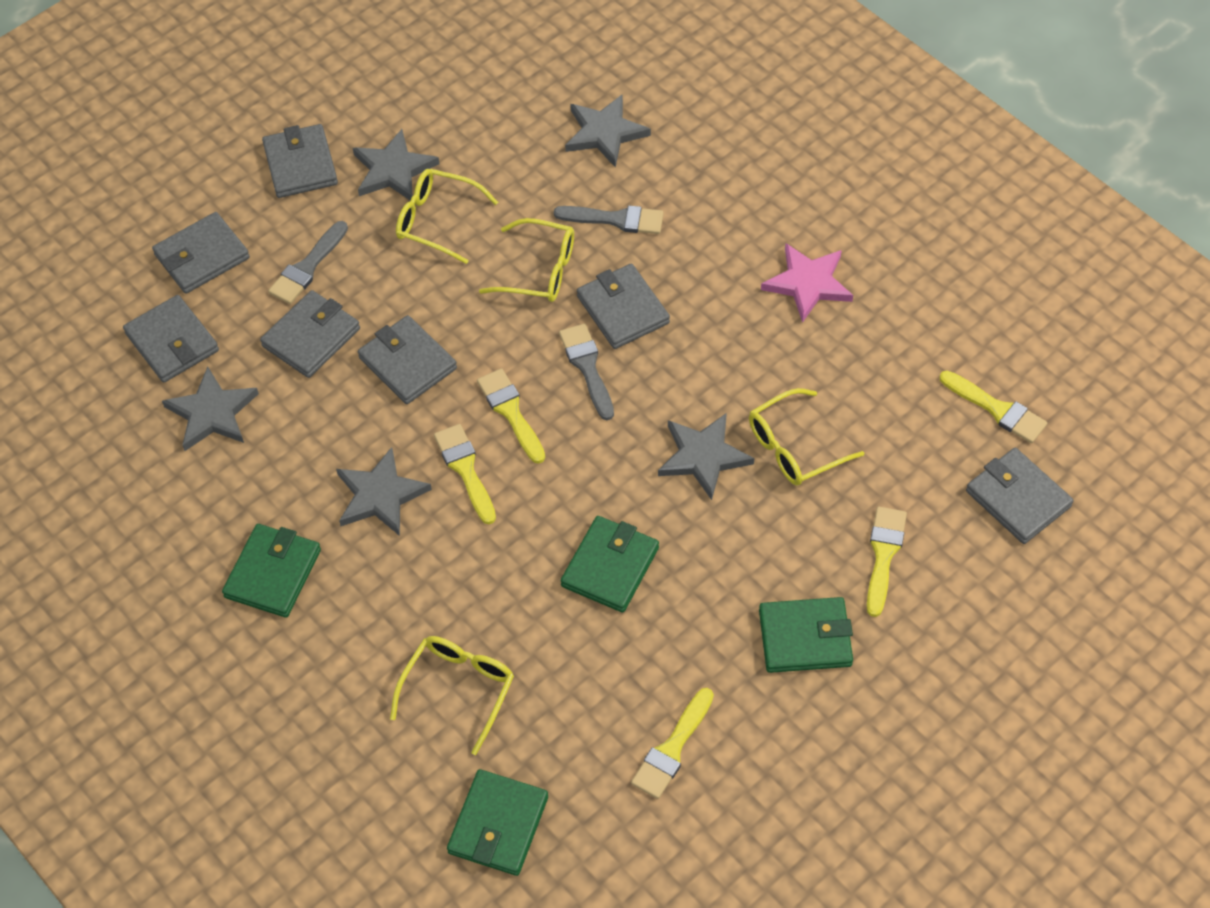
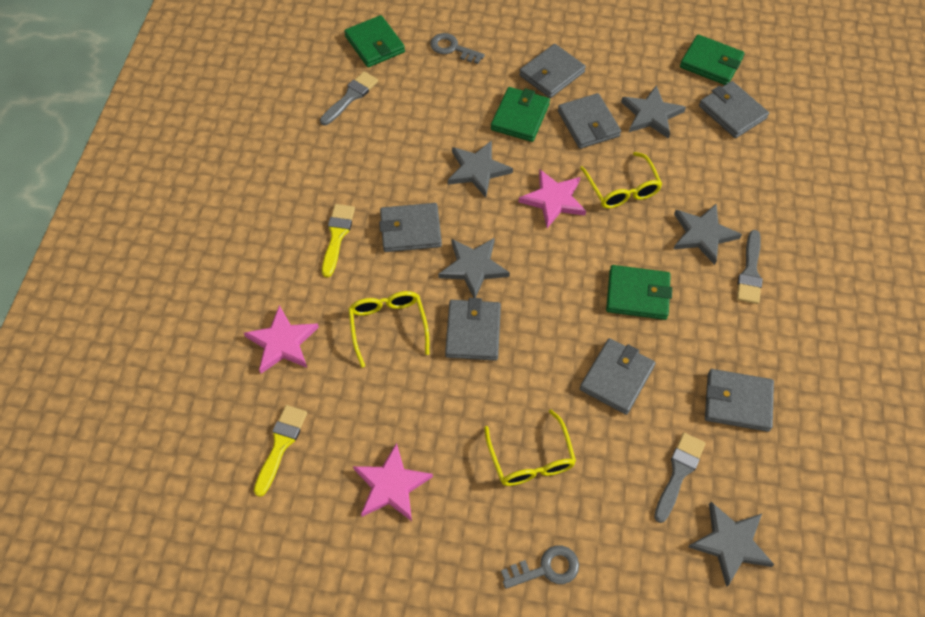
grey key: 0 -> 2
pink star: 1 -> 3
yellow brush: 5 -> 2
yellow glasses: 4 -> 3

